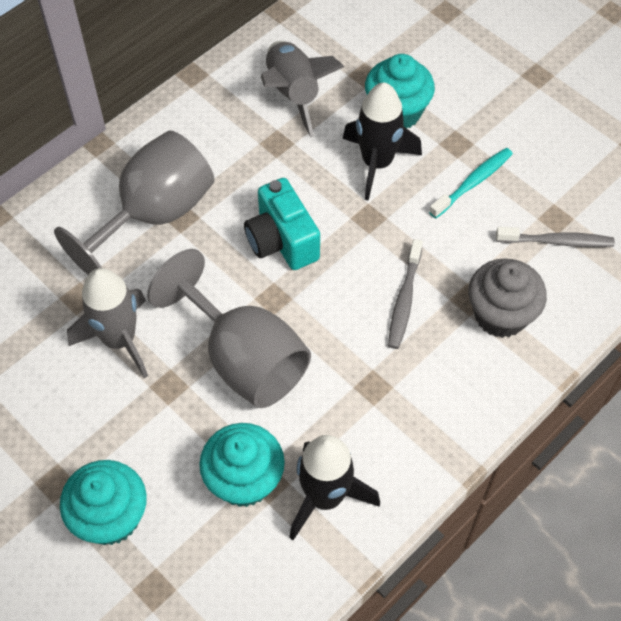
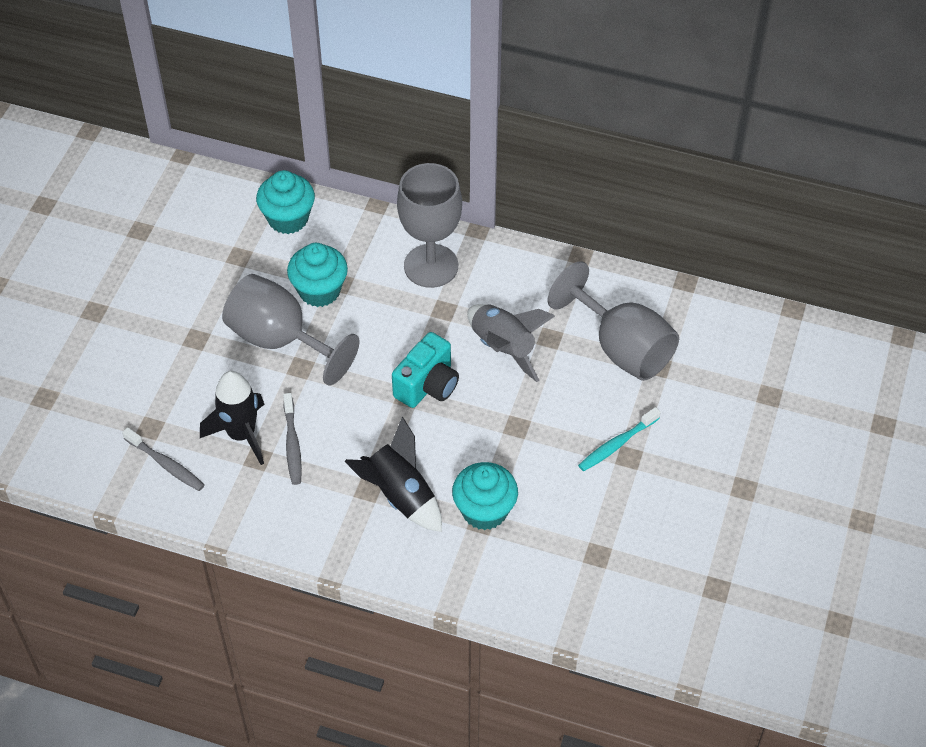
grey cupcake: 1 -> 0
grey goblet: 2 -> 3
grey rocket: 2 -> 1

